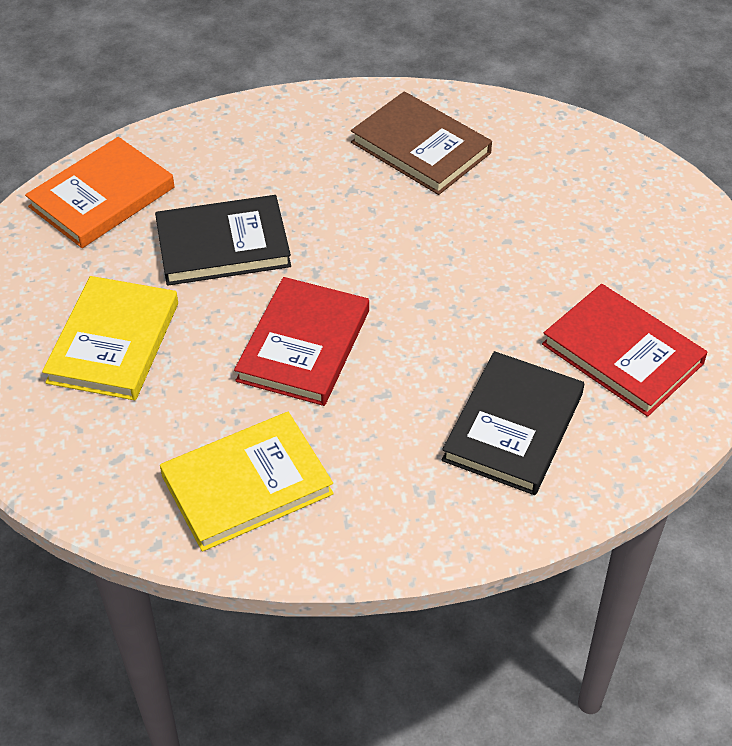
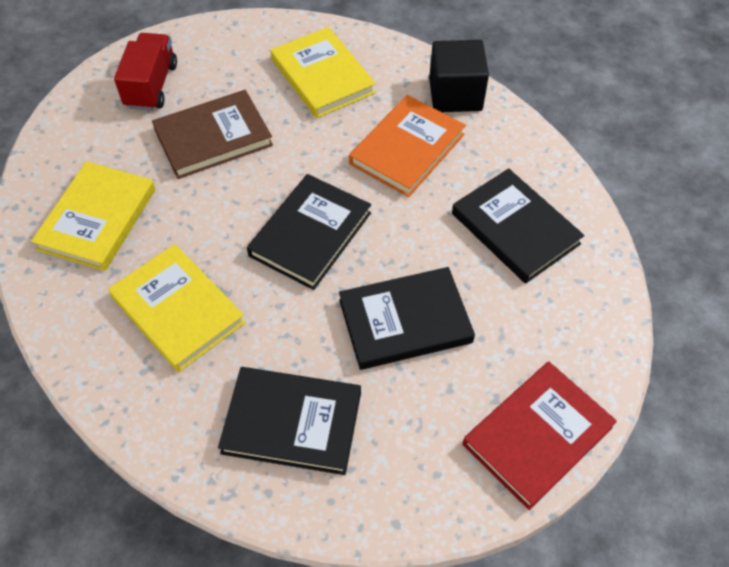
black book: 2 -> 4
black cube: 0 -> 1
red book: 2 -> 1
red truck: 0 -> 1
yellow book: 2 -> 3

